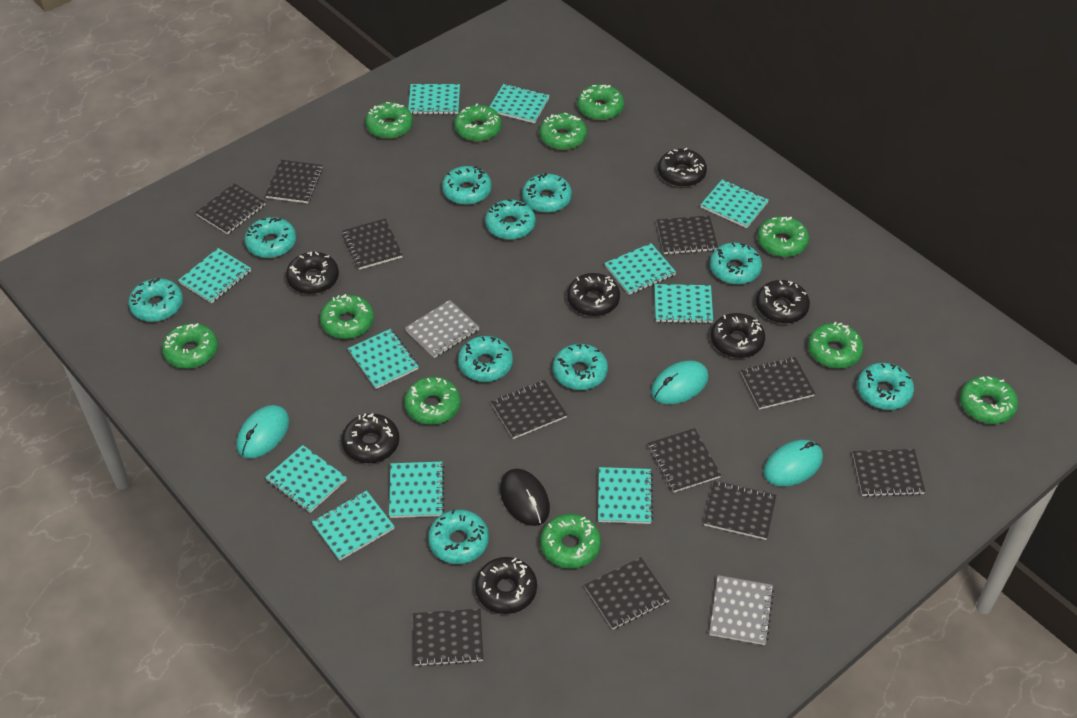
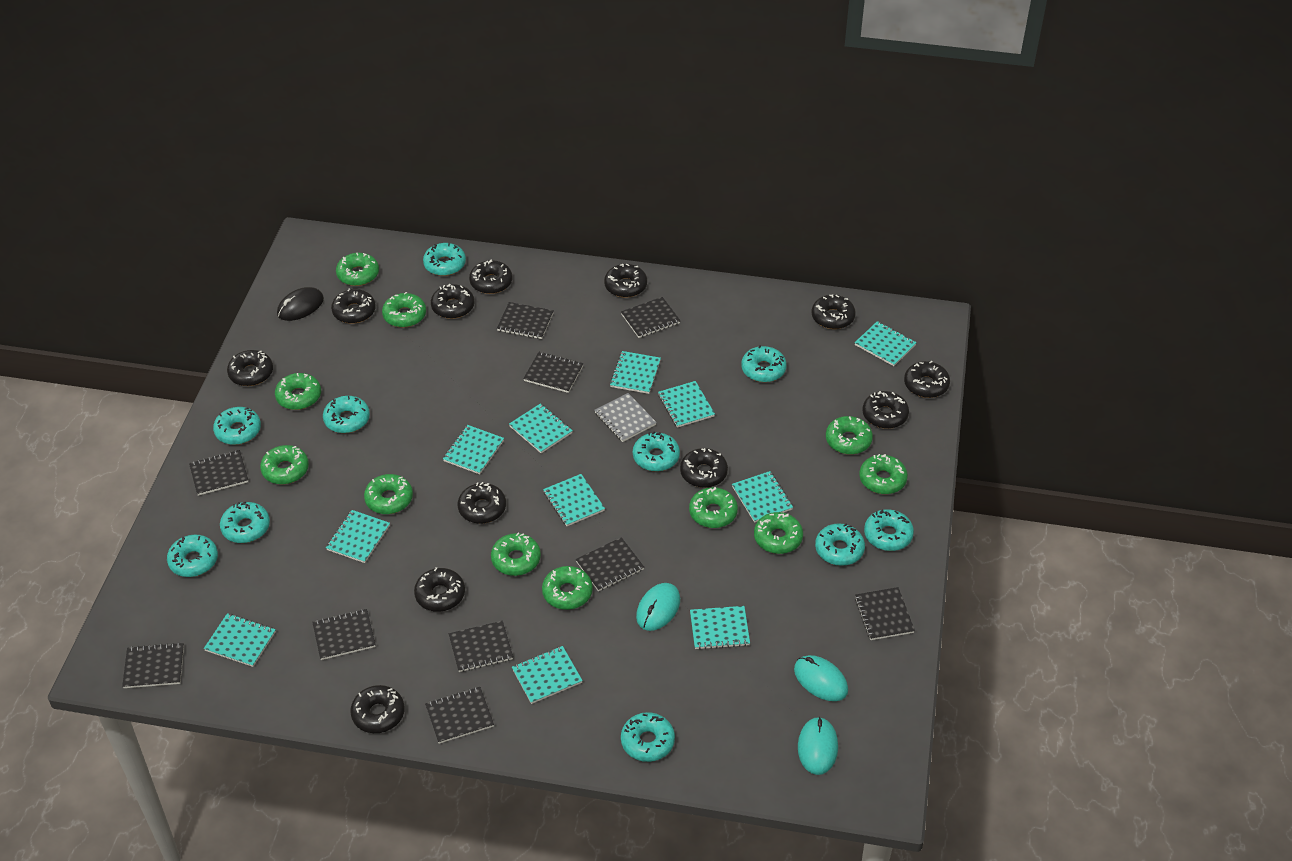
black donut: 7 -> 12
black notebook: 11 -> 10
grey notebook: 2 -> 1

